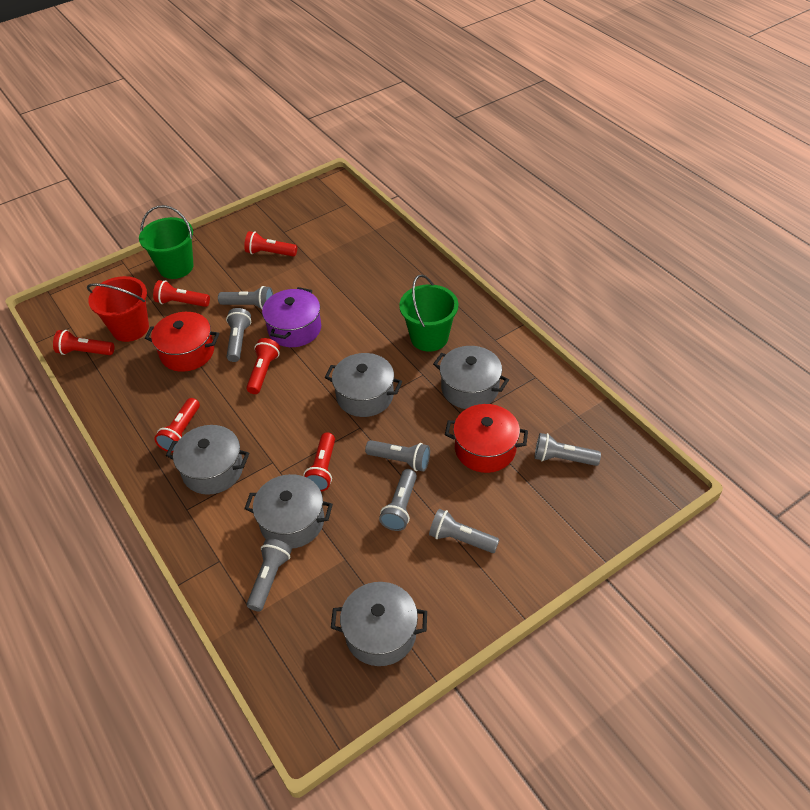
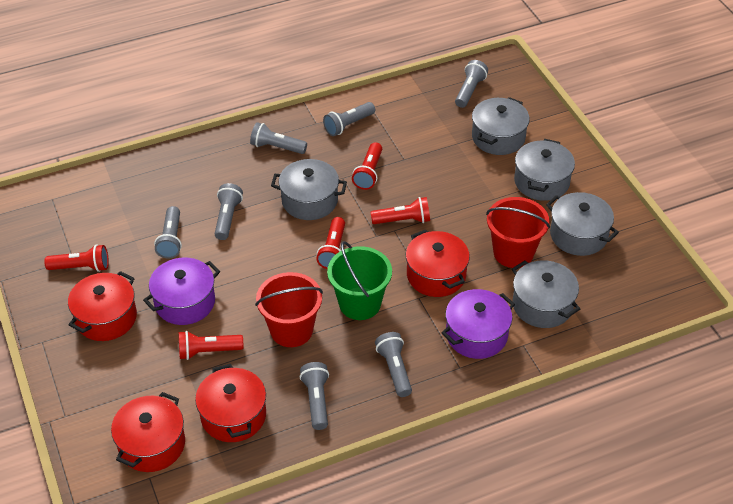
green bucket: 2 -> 1
purple pot: 1 -> 2
red bucket: 1 -> 2
red flashlight: 6 -> 5
red pot: 2 -> 4

